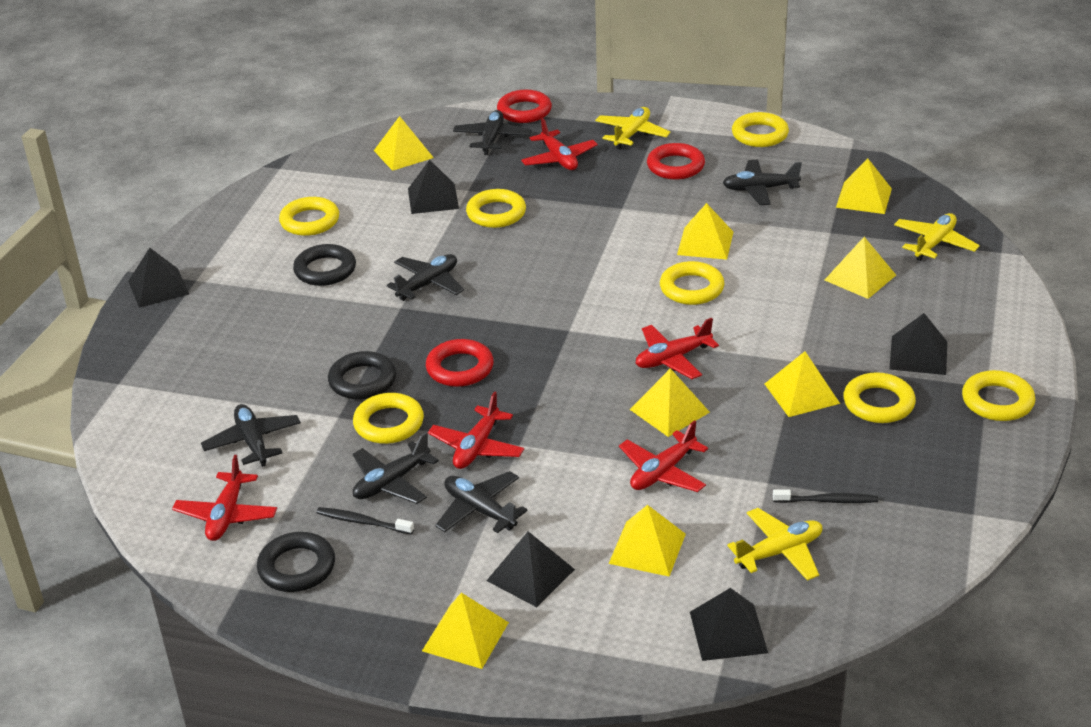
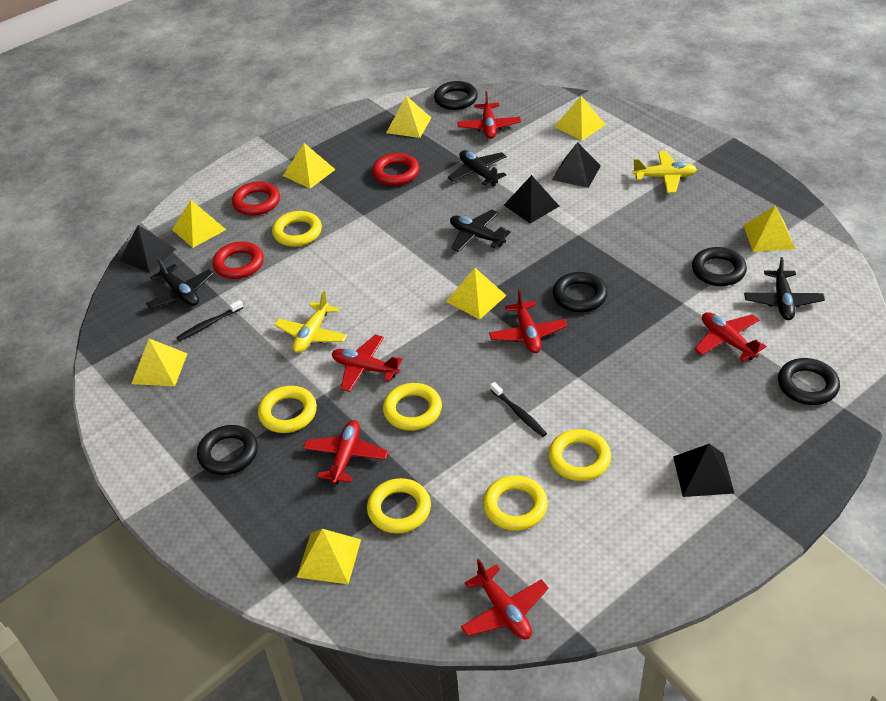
black plane: 6 -> 4
black pyramid: 5 -> 4
black ring: 3 -> 5
red plane: 5 -> 6
yellow plane: 3 -> 2
yellow ring: 7 -> 6

